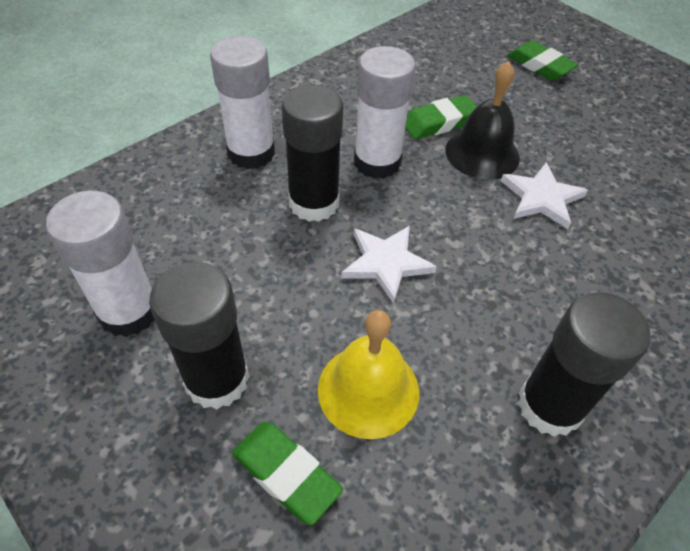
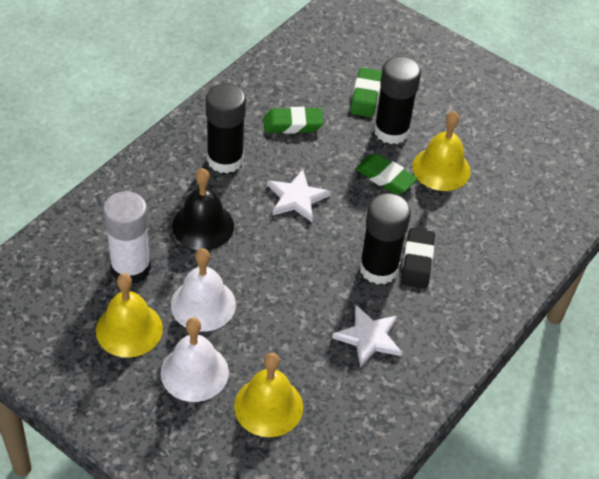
black eraser: 0 -> 1
white bell: 0 -> 2
white glue stick: 3 -> 1
yellow bell: 1 -> 3

